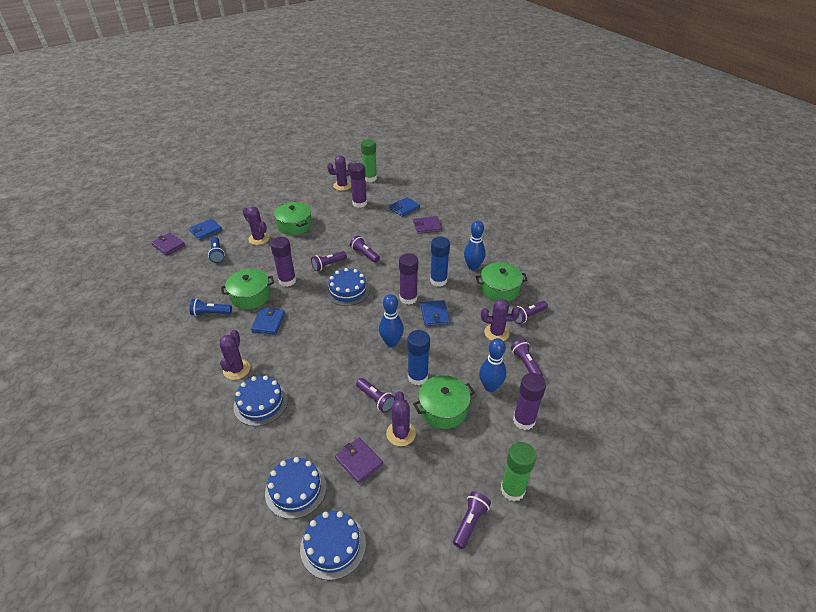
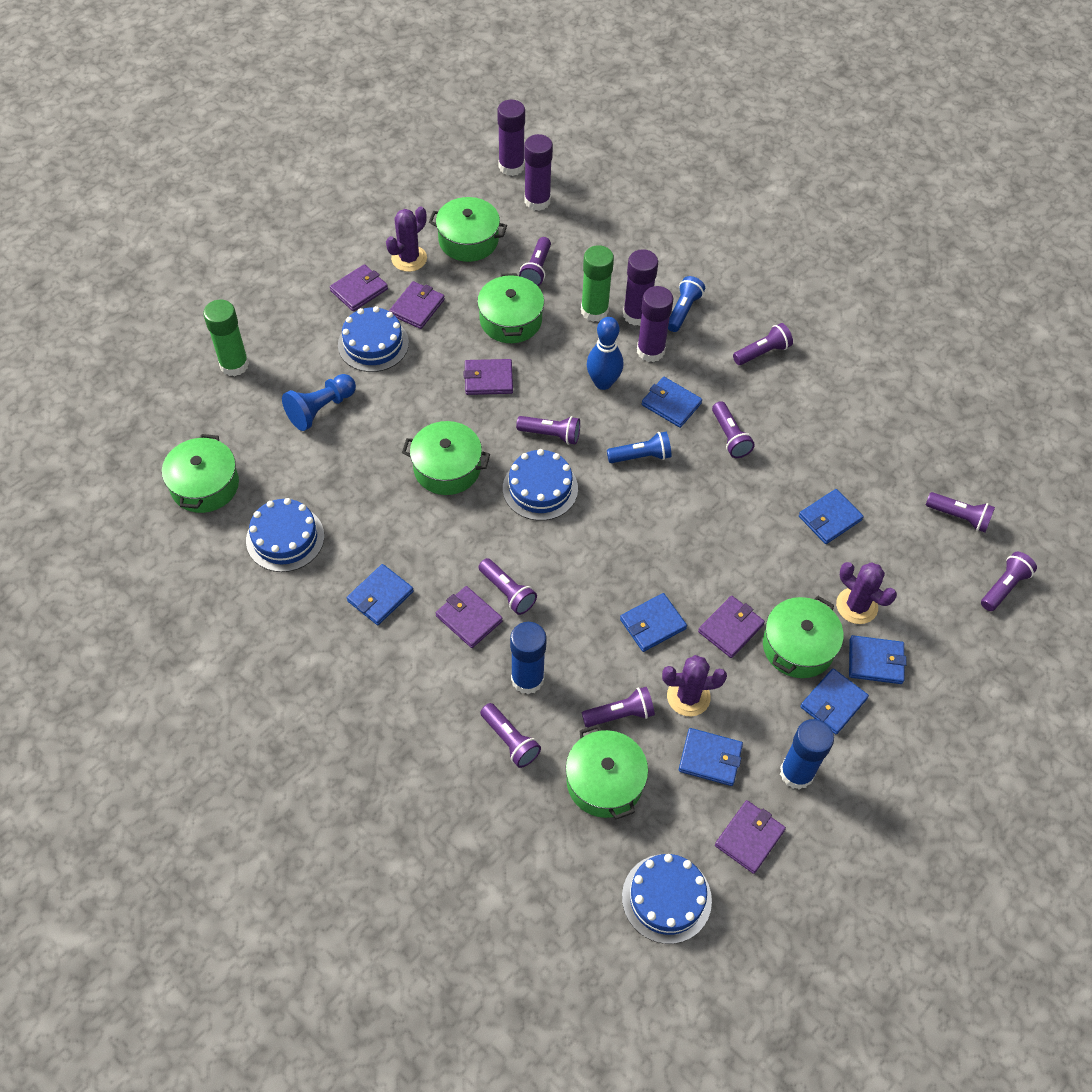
blue bowling pin: 3 -> 1
blue pawn: 0 -> 1
blue wallet: 4 -> 7
green pot: 4 -> 6
purple cactus: 5 -> 3
purple flashlight: 6 -> 9
purple wallet: 3 -> 6

